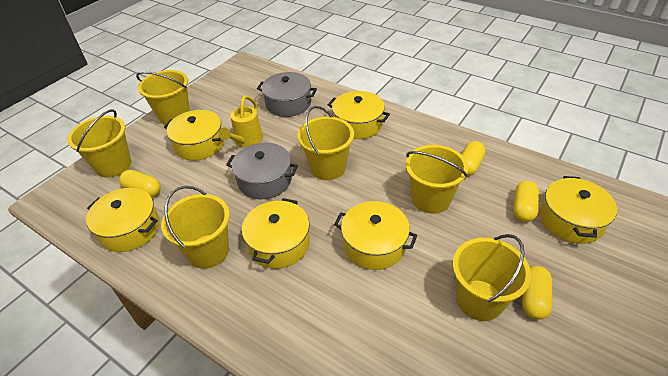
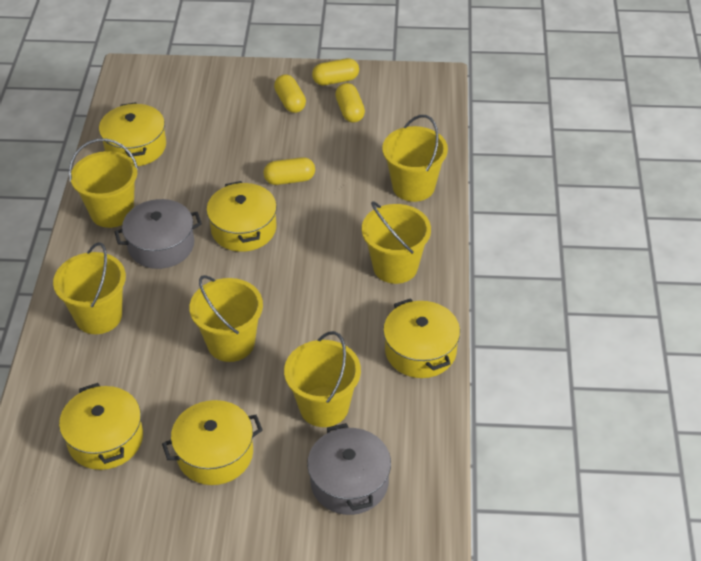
yellow pot: 6 -> 5
yellow watering can: 1 -> 0

